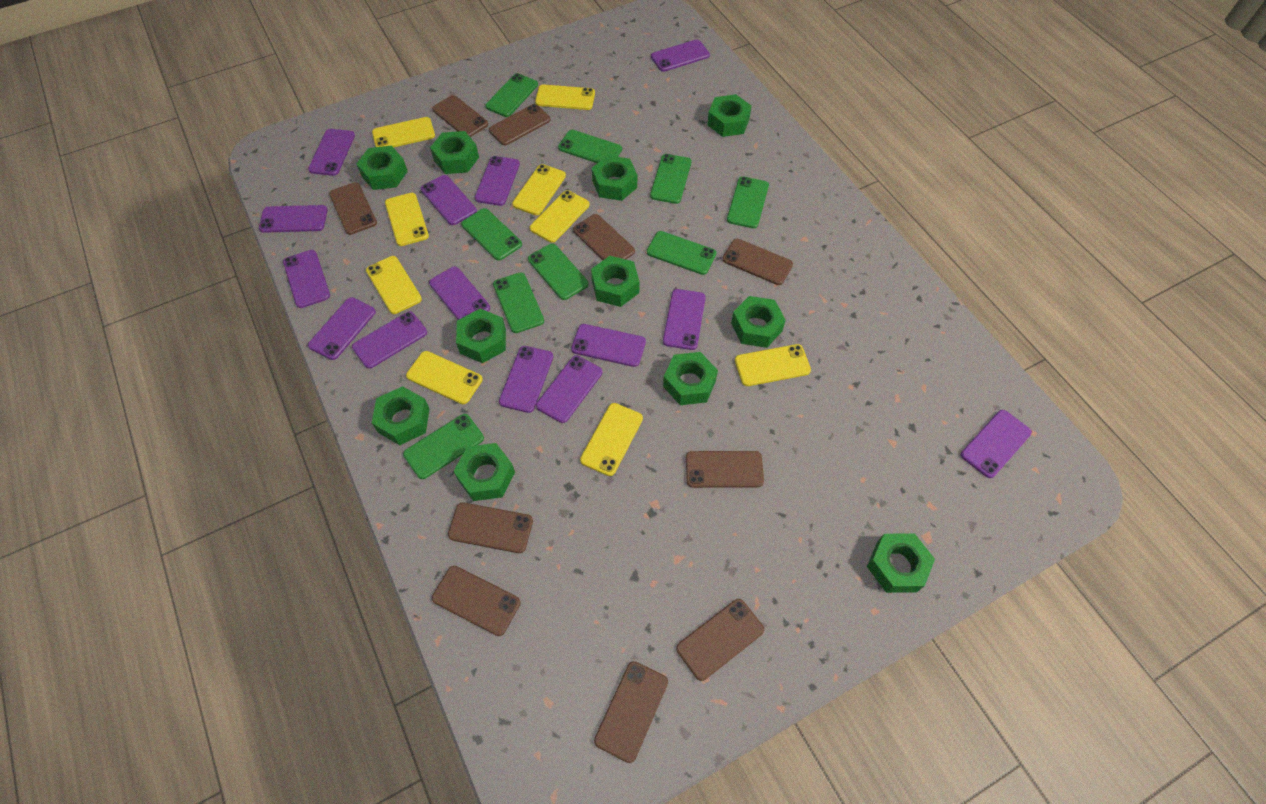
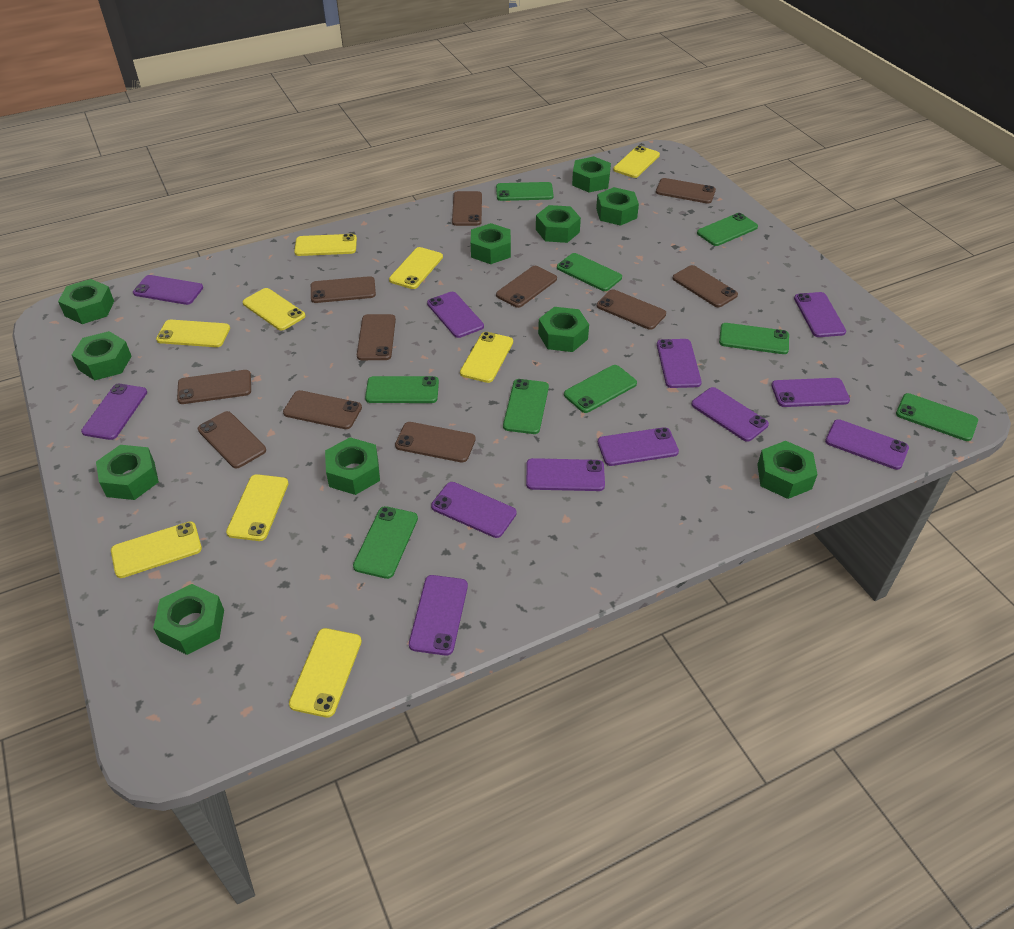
brown phone: 10 -> 11
purple phone: 14 -> 12

